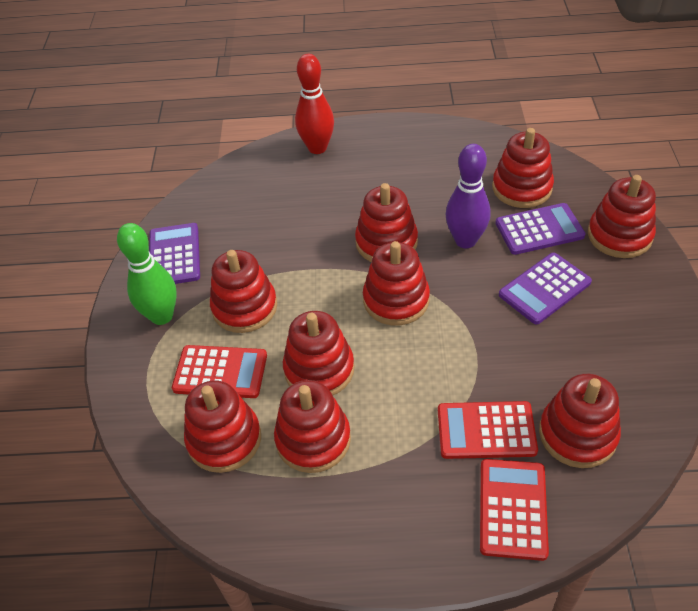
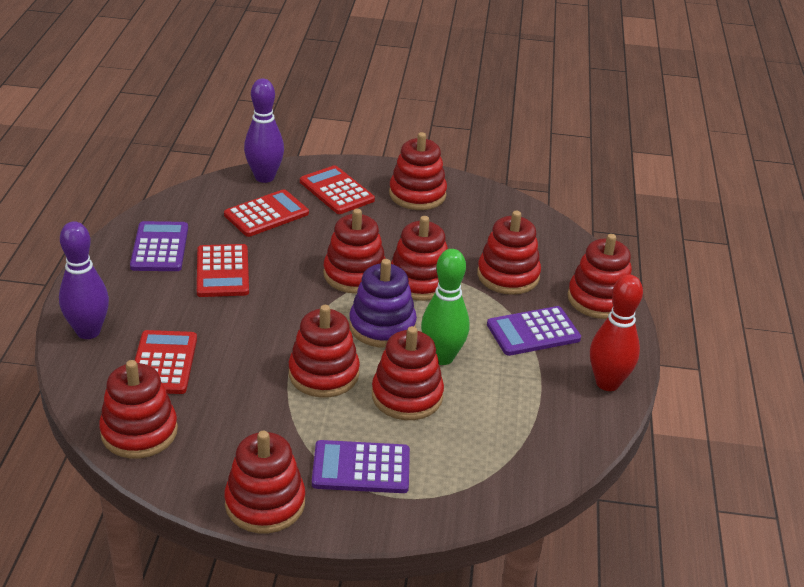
purple bowling pin: 1 -> 2
purple stacking toy: 0 -> 1
red calculator: 3 -> 4

